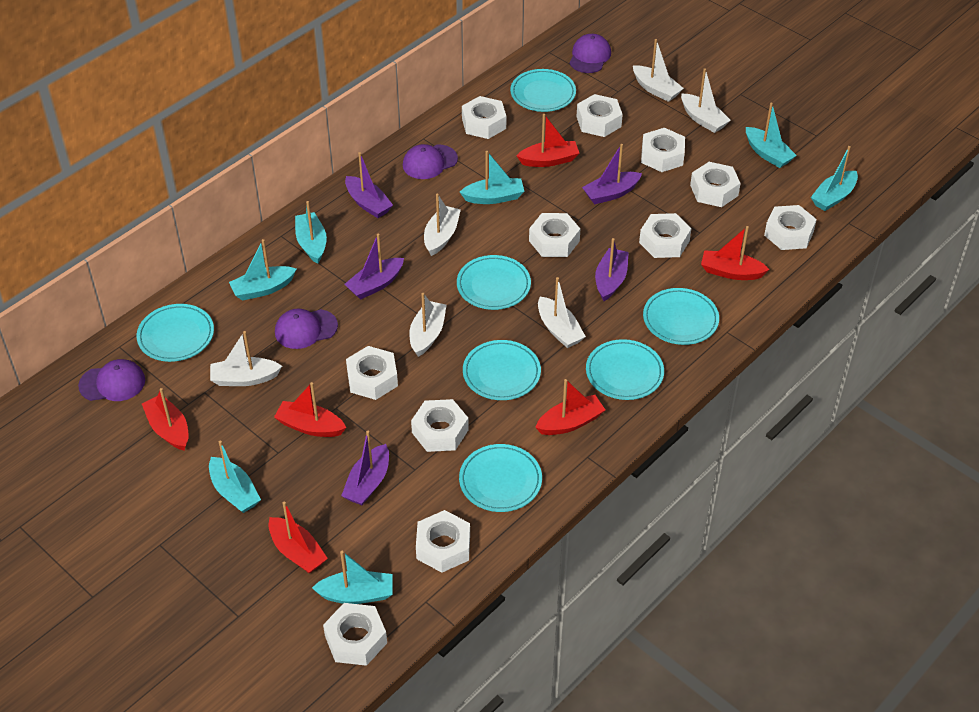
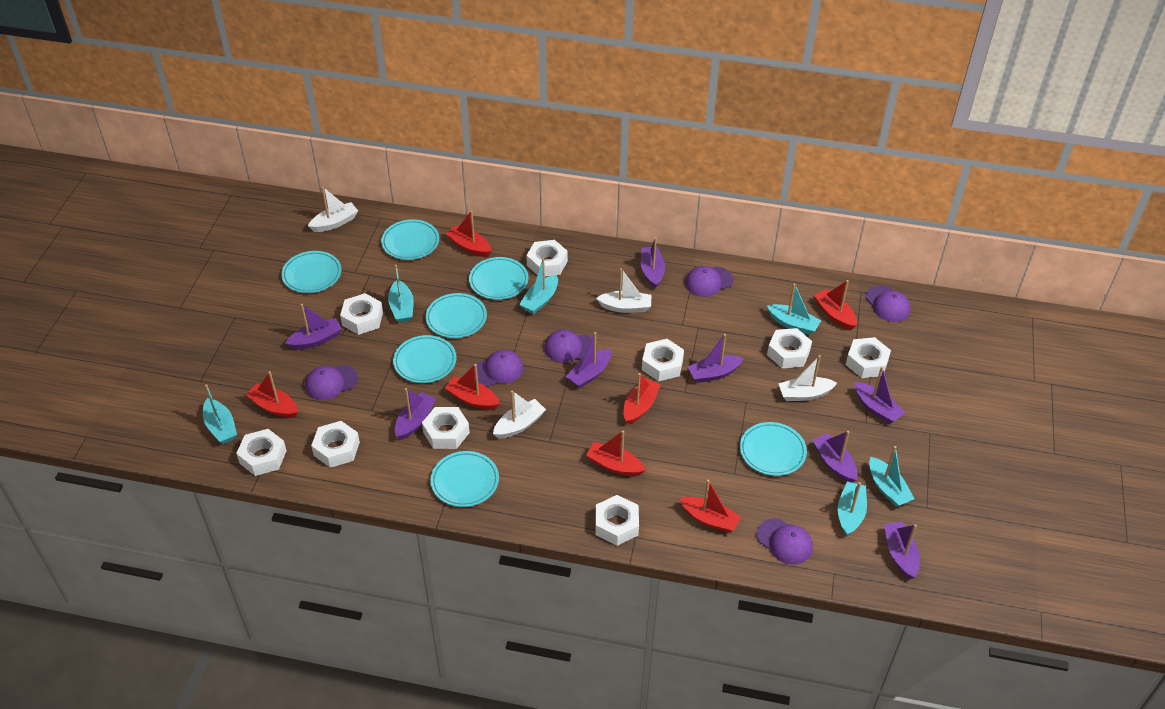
purple boat: 5 -> 8
purple cap: 4 -> 6
red boat: 6 -> 7
turquoise boat: 7 -> 6
white boat: 6 -> 4
white nut: 11 -> 9

